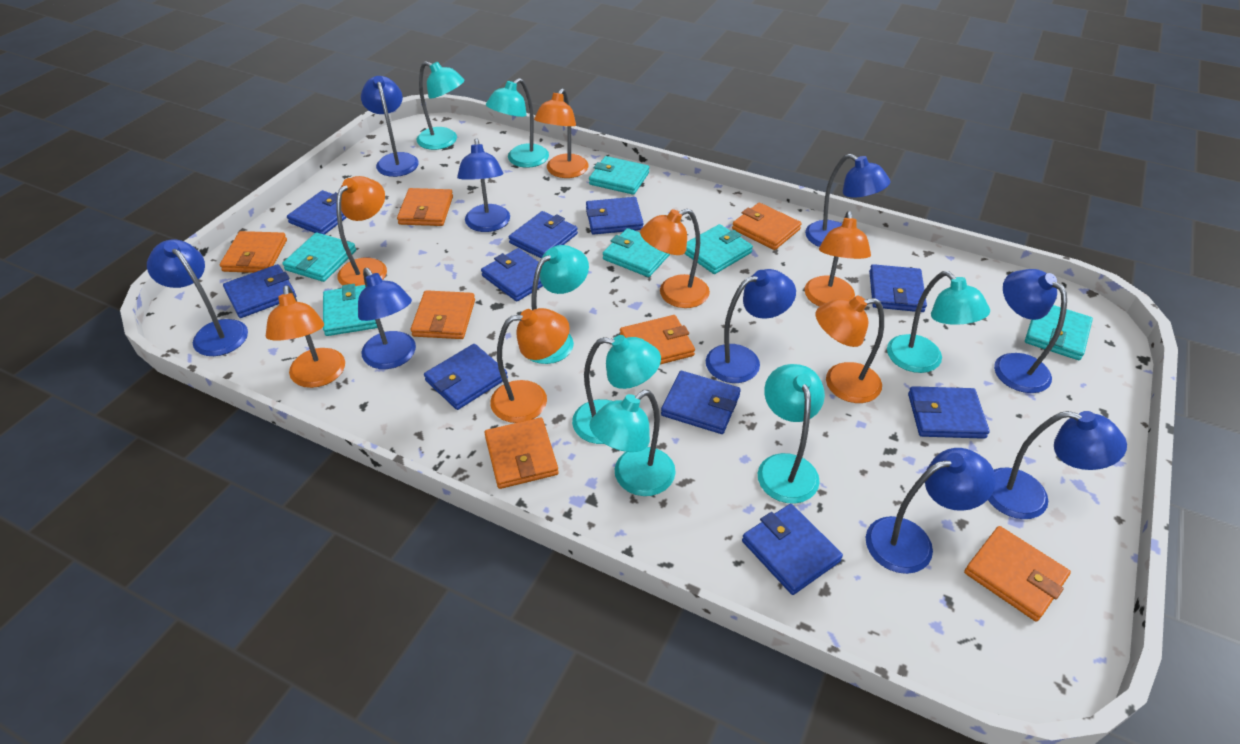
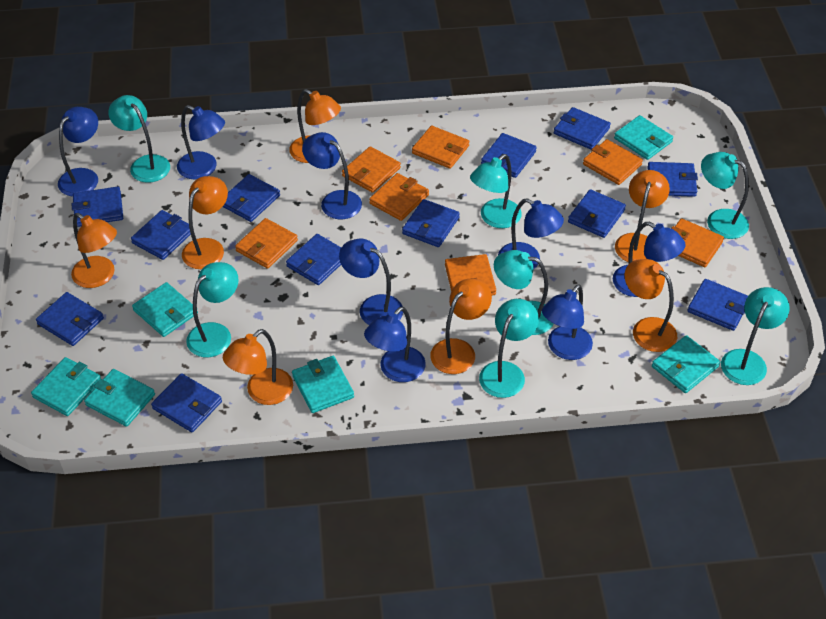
blue lamp: 9 -> 8
blue wallet: 10 -> 12

